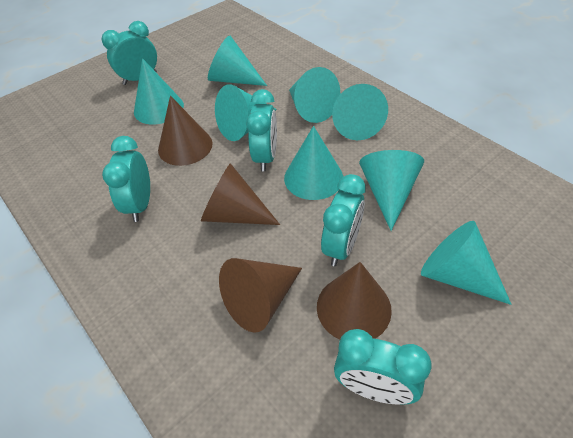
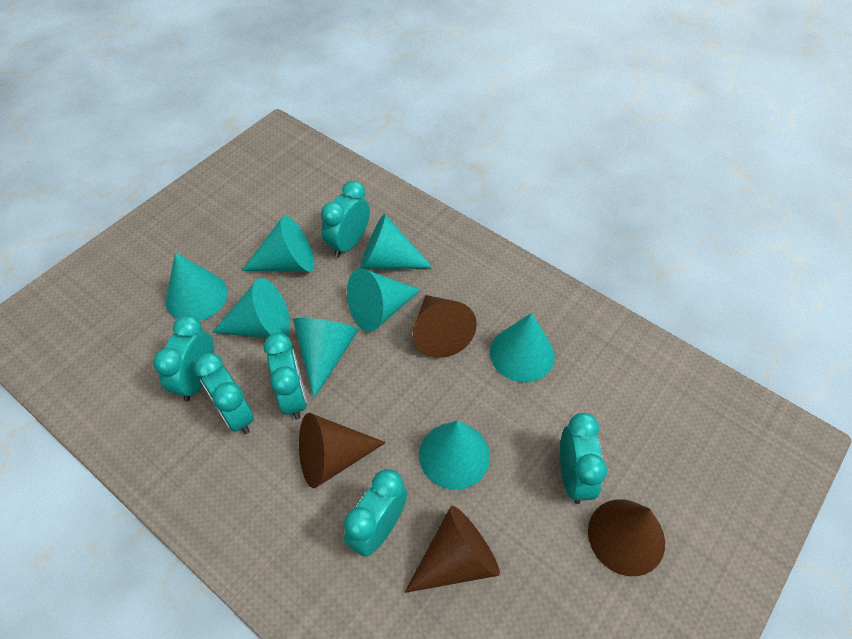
turquoise clock: 5 -> 6

